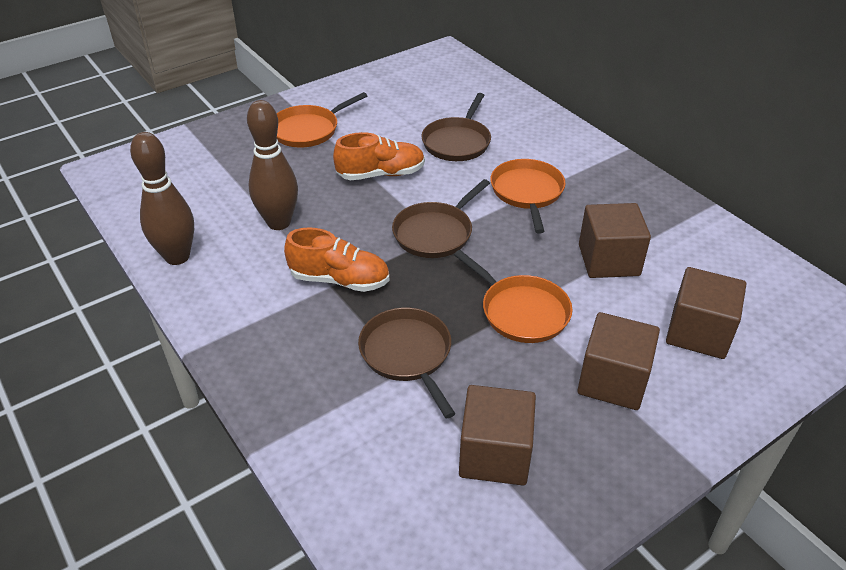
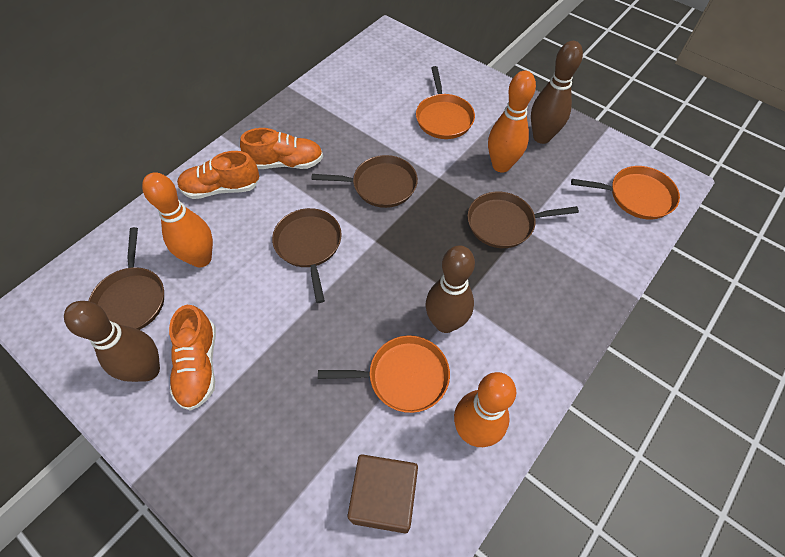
brown bowling pin: 2 -> 3
brown cube: 4 -> 1
brown pan: 3 -> 4
orange bowling pin: 0 -> 3
orange shoe: 2 -> 3

